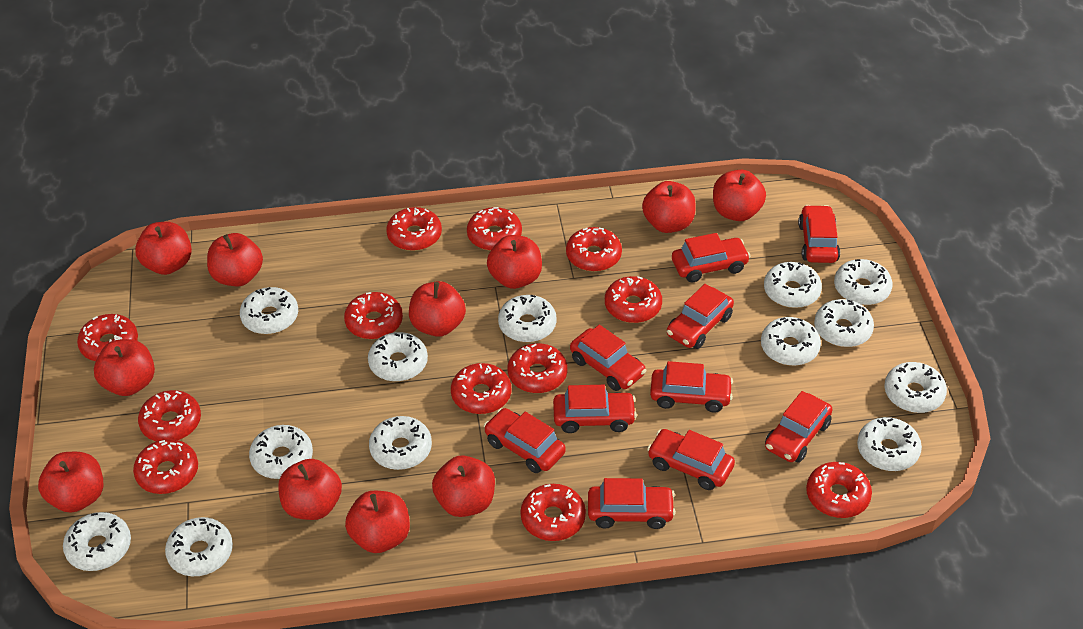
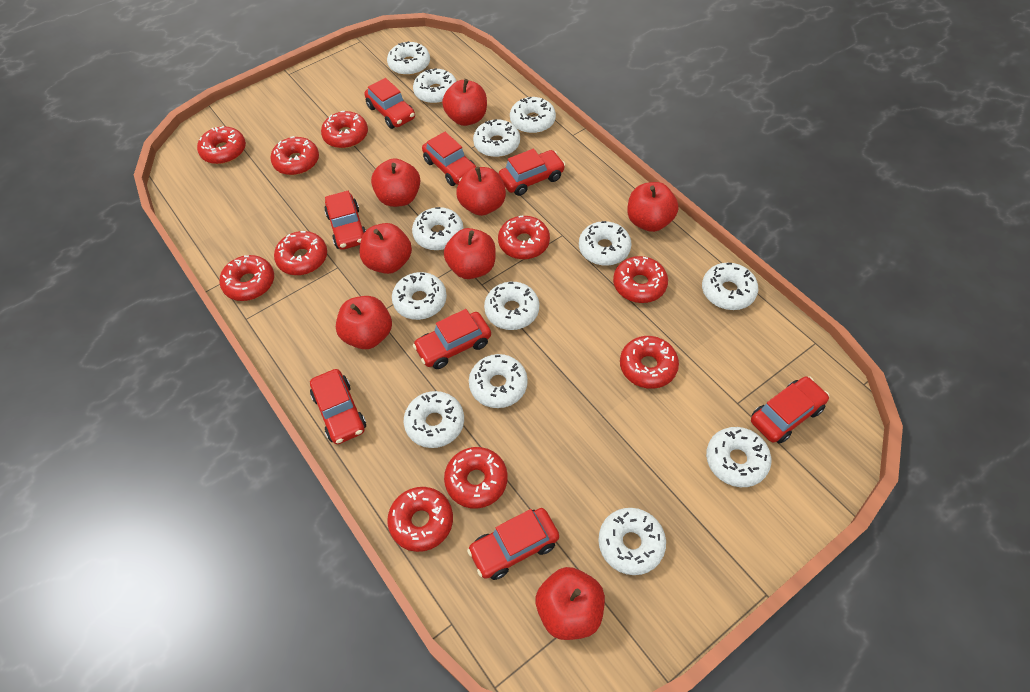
red apple: 11 -> 8
red car: 10 -> 8
red donut: 12 -> 10

